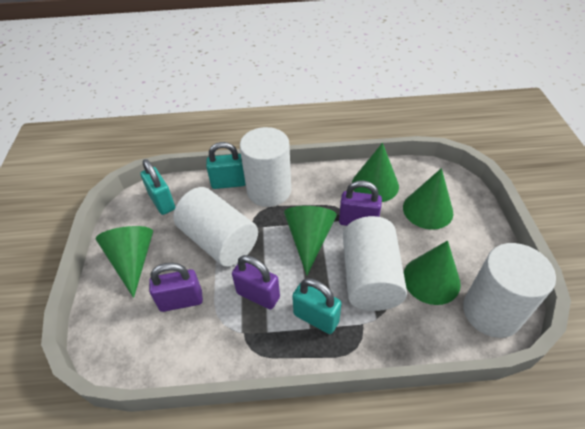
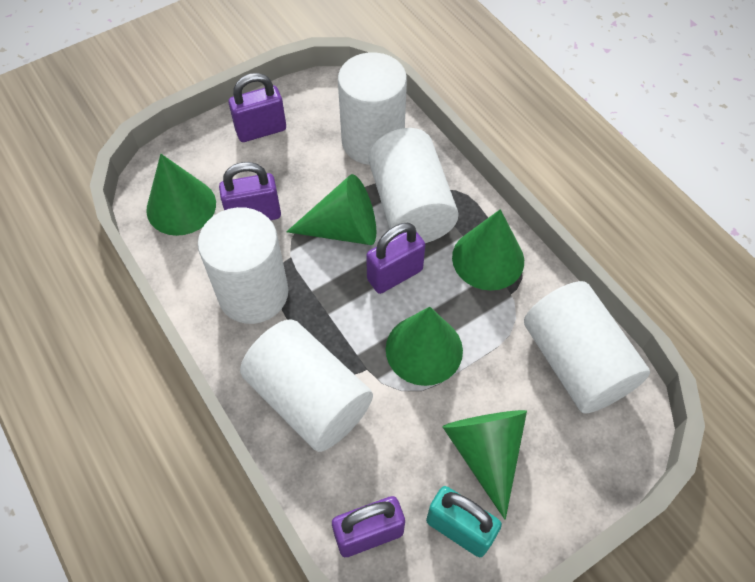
purple padlock: 3 -> 4
turquoise padlock: 3 -> 1
white cylinder: 4 -> 5

